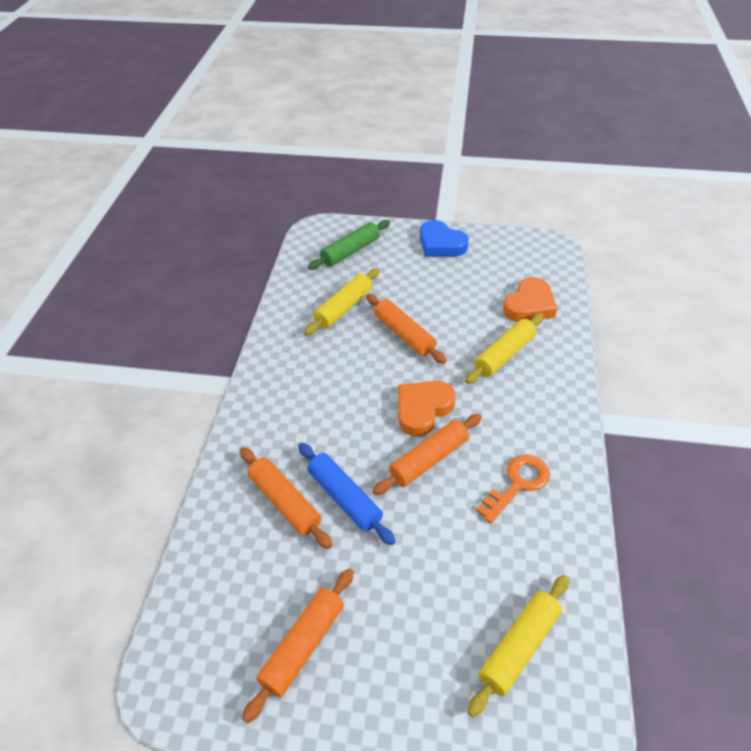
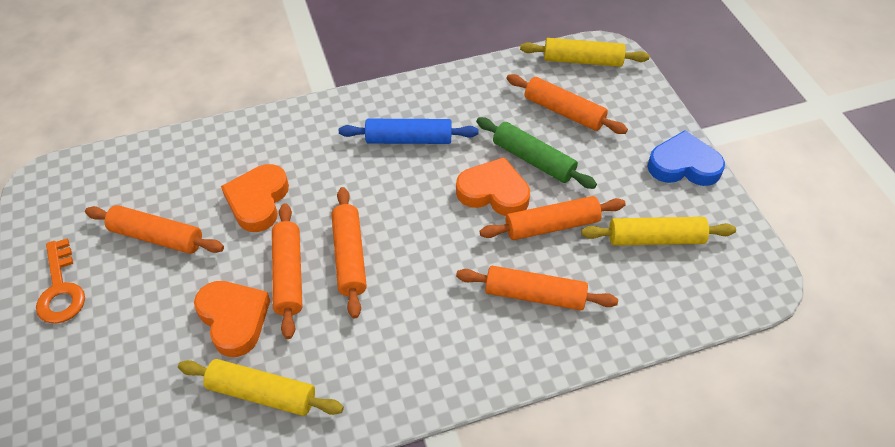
orange heart: 2 -> 3
orange rolling pin: 4 -> 6

